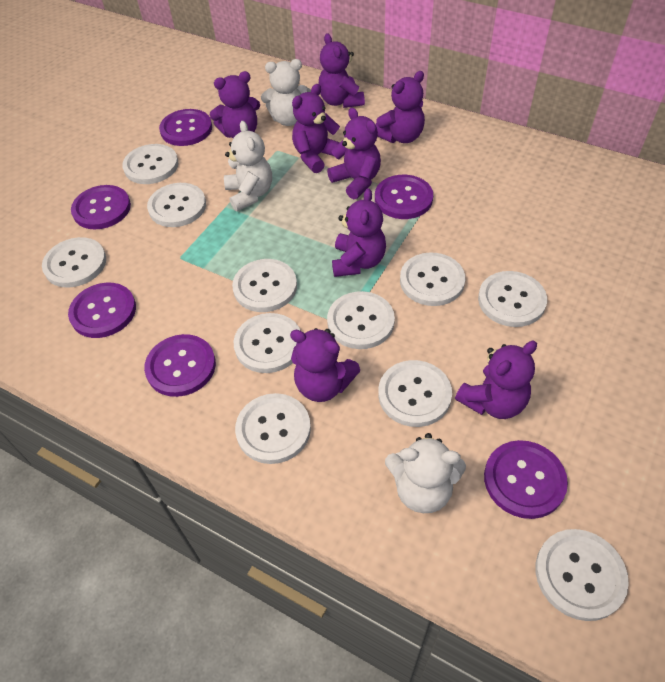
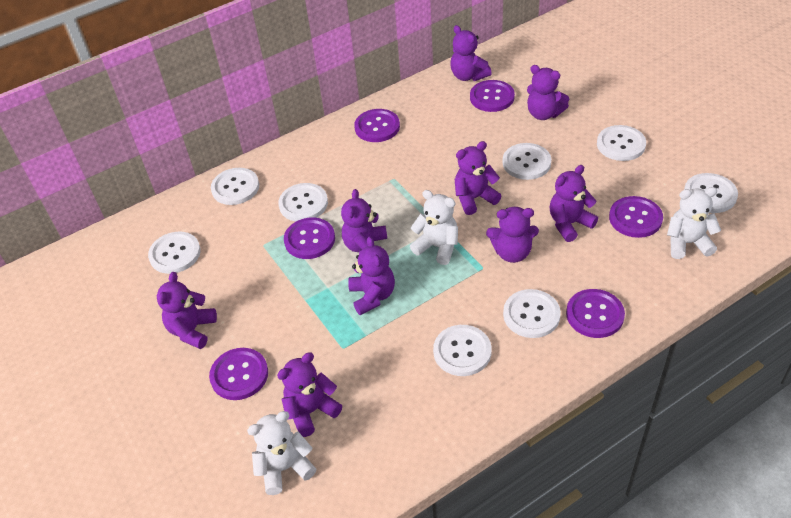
purple teddy bear: 8 -> 9
white button: 11 -> 8

